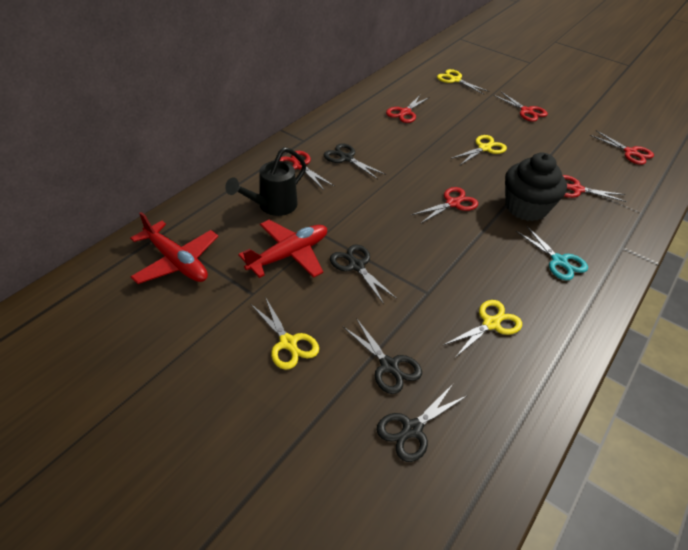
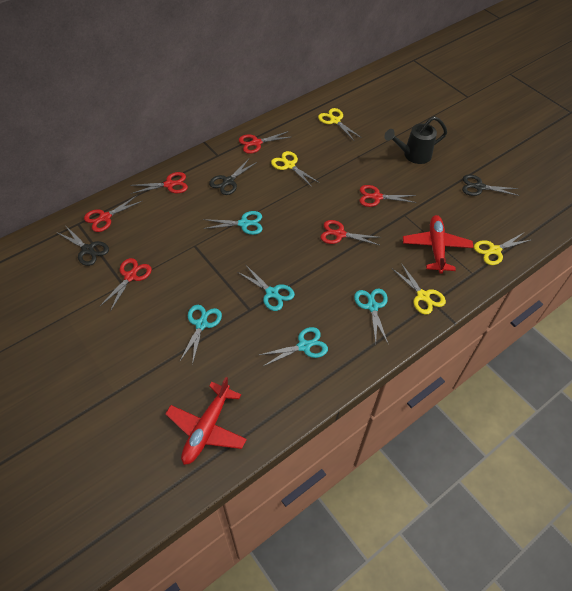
black cupcake: 1 -> 0
black scissors: 4 -> 3
turquoise scissors: 1 -> 5

